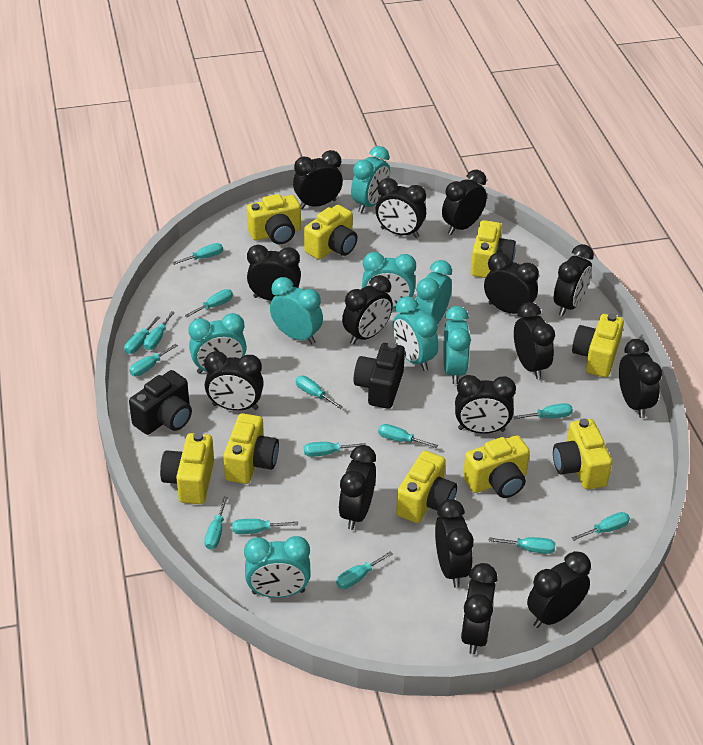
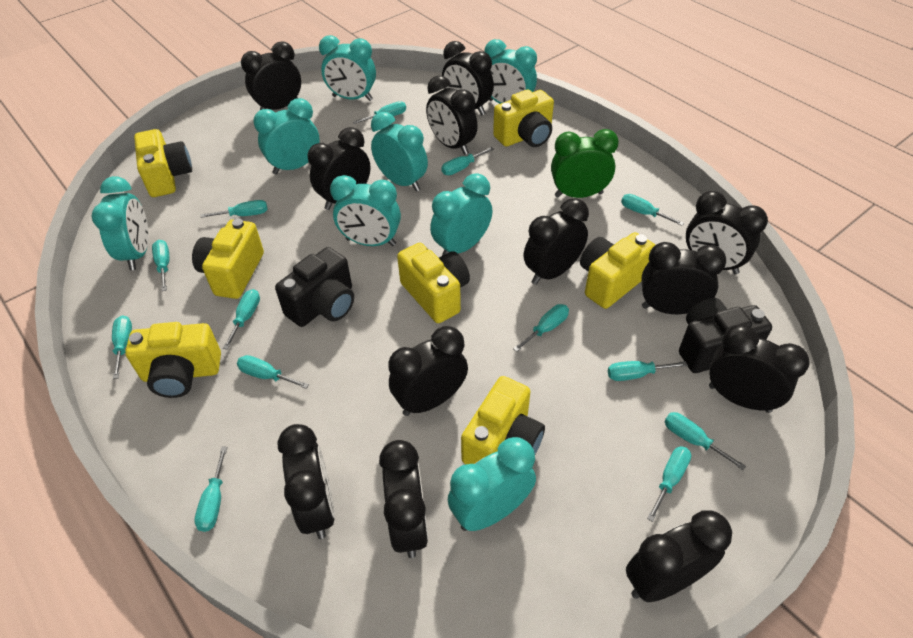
black clock: 15 -> 12
green clock: 0 -> 1
turquoise screwdriver: 14 -> 13
yellow camera: 9 -> 7

